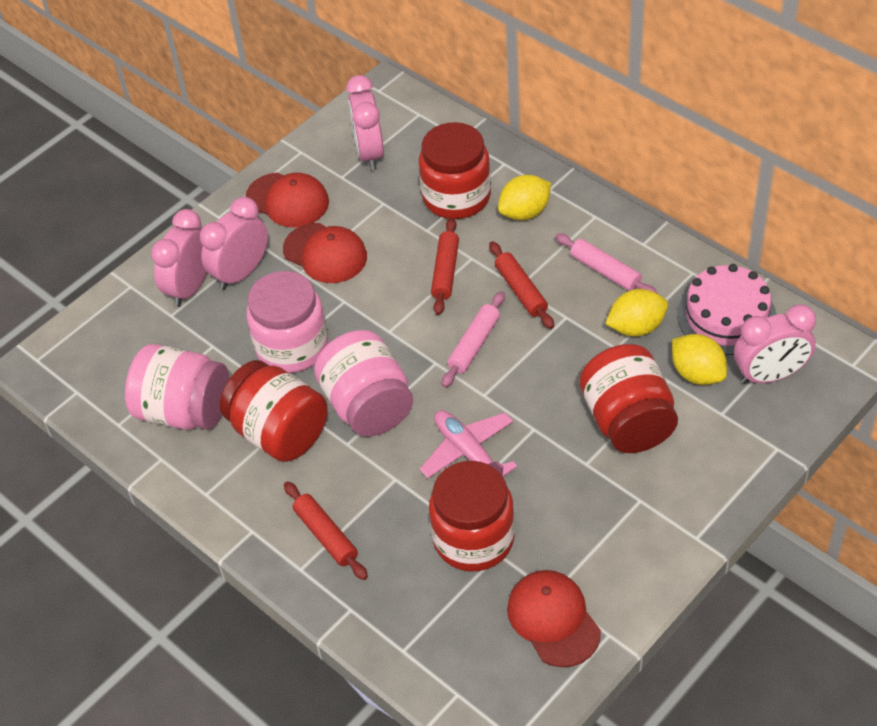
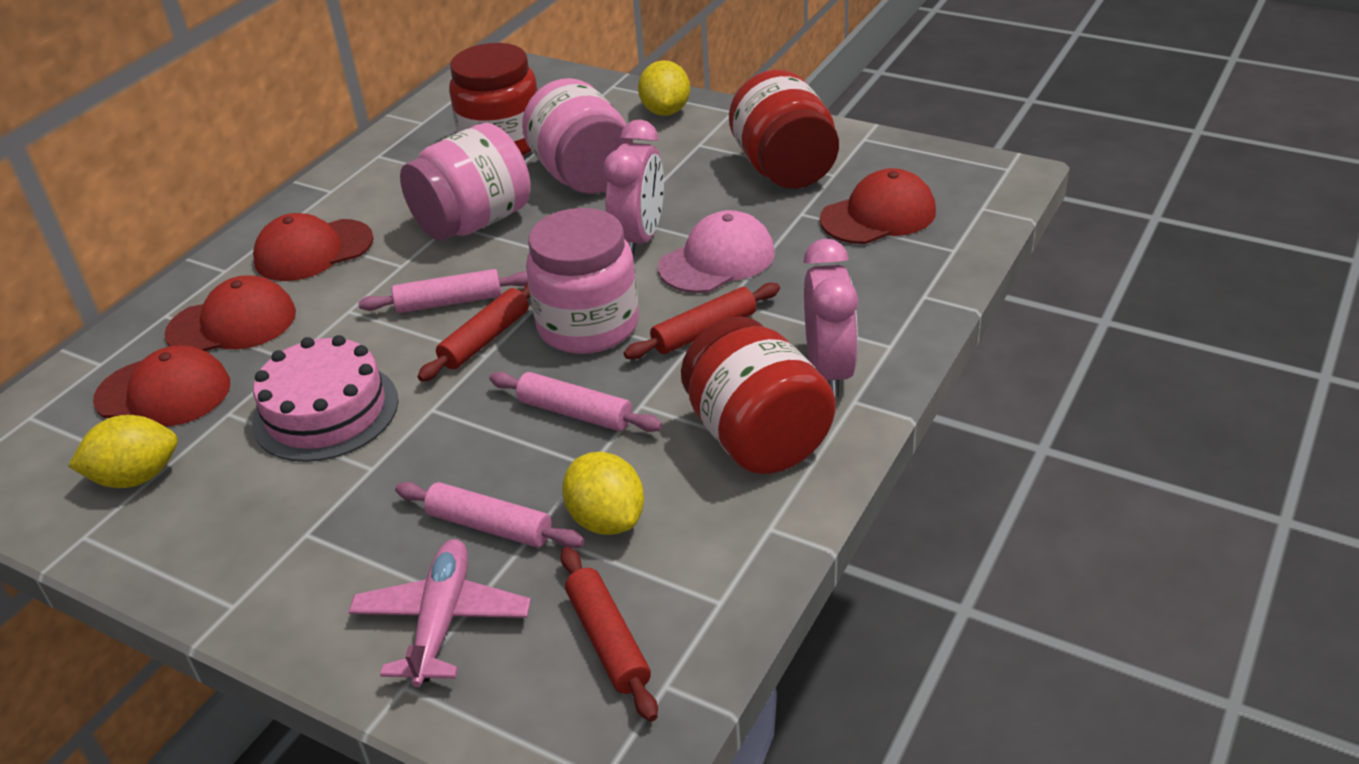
pink cap: 0 -> 1
pink clock: 4 -> 2
pink rolling pin: 2 -> 3
red cap: 3 -> 4
red jar: 4 -> 3

